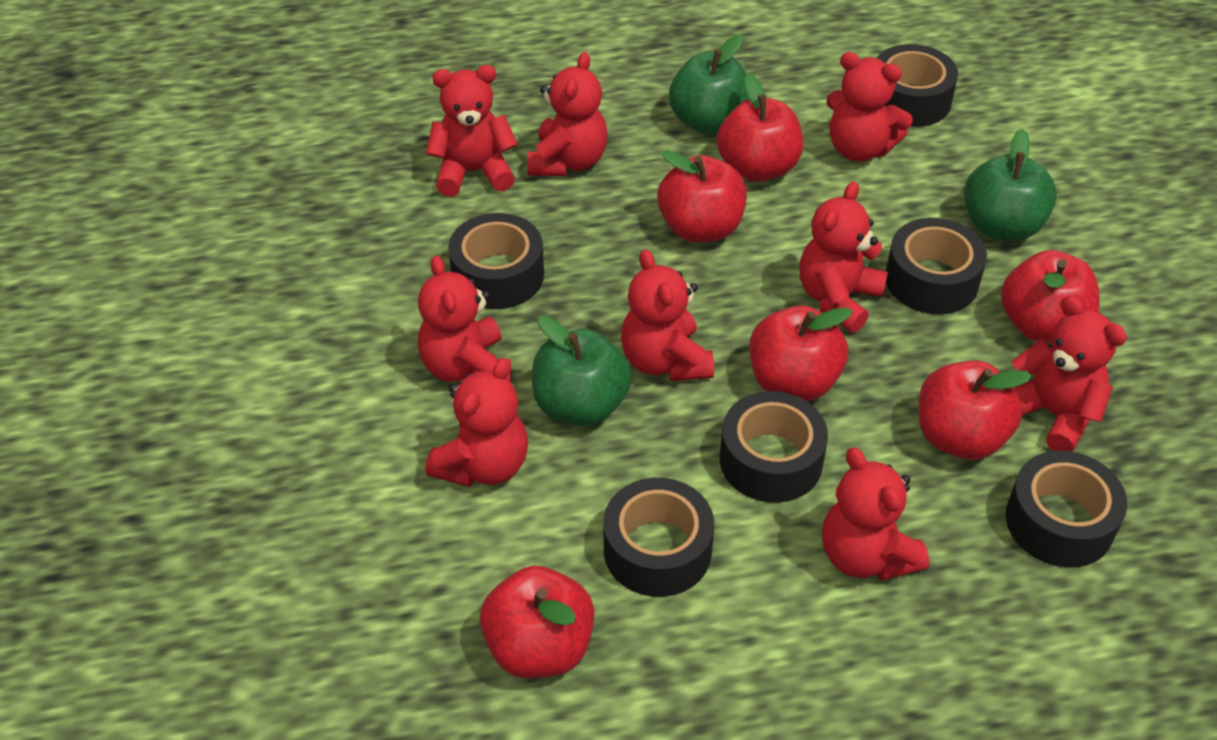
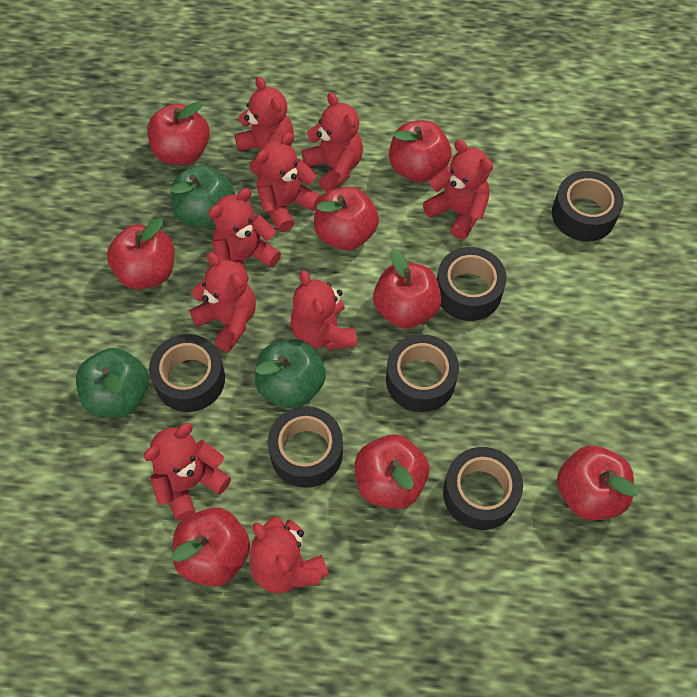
red apple: 6 -> 8

